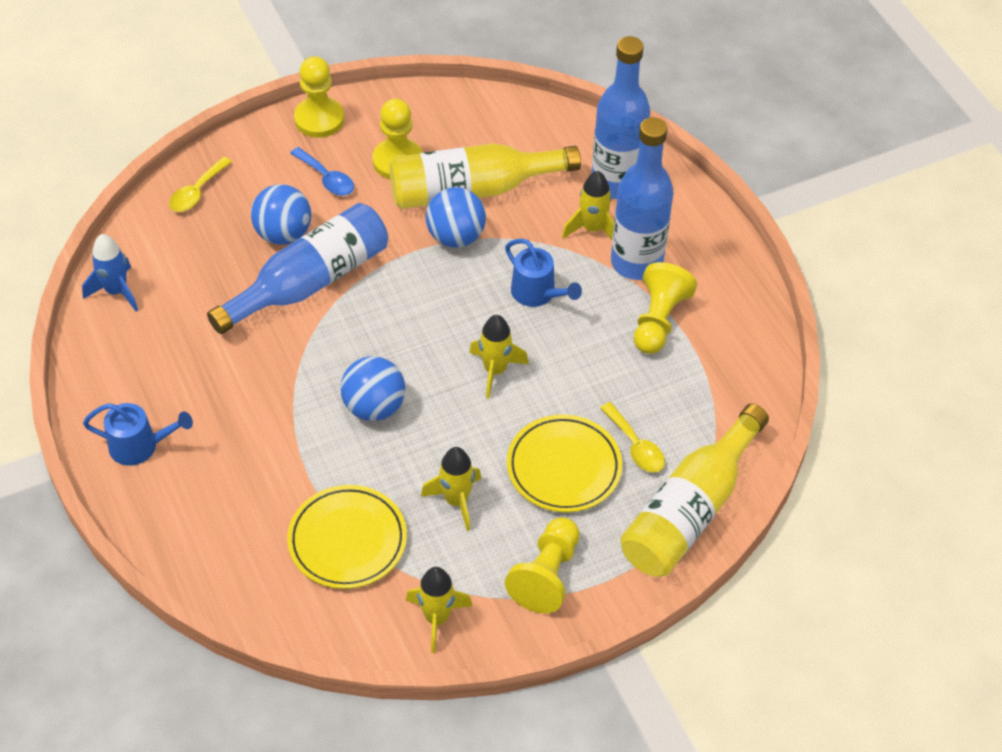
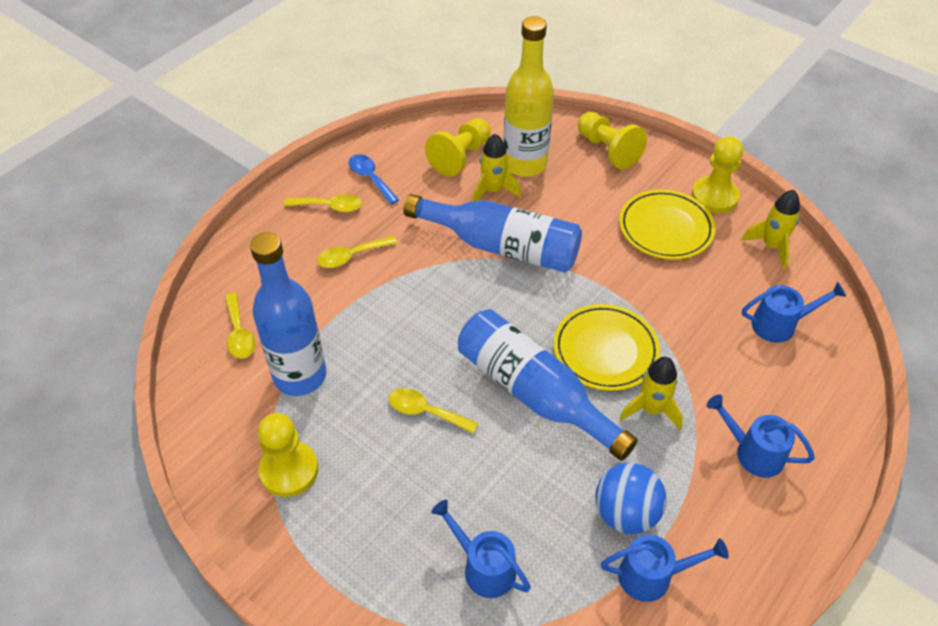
blue ball: 3 -> 1
blue rocket: 1 -> 0
blue watering can: 2 -> 4
yellow bottle: 2 -> 1
yellow rocket: 4 -> 3
yellow spoon: 2 -> 4

